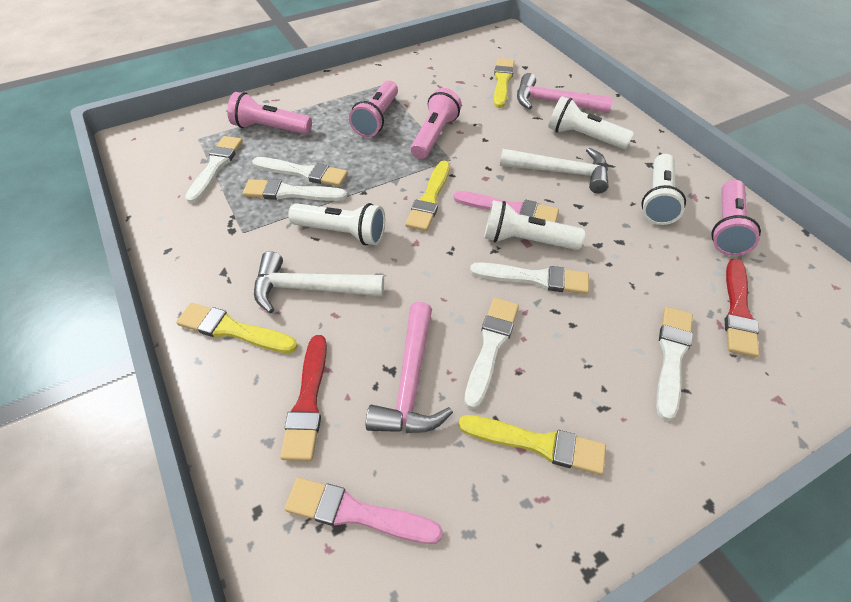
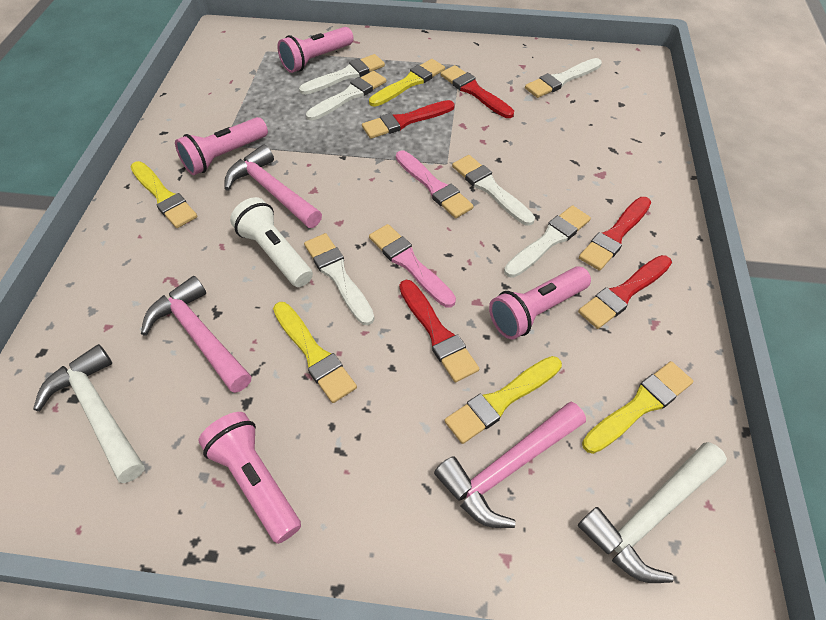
pink hammer: 2 -> 3
red brush: 2 -> 5
white flashlight: 4 -> 1
yellow brush: 4 -> 5

